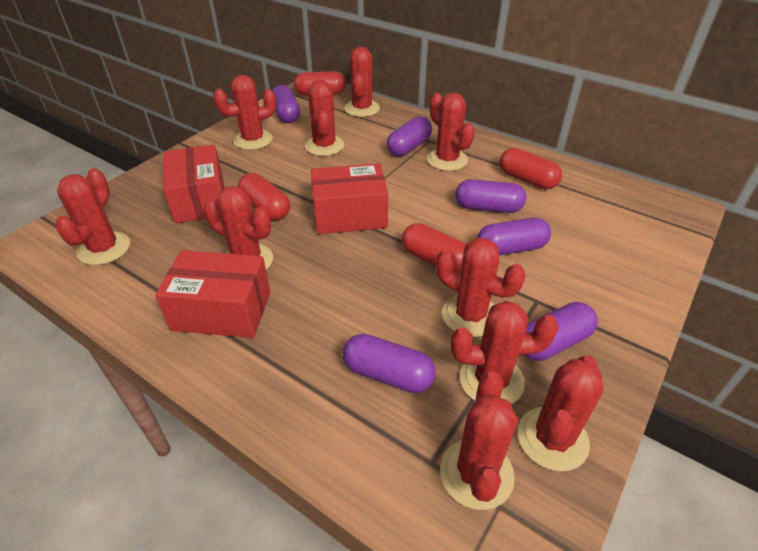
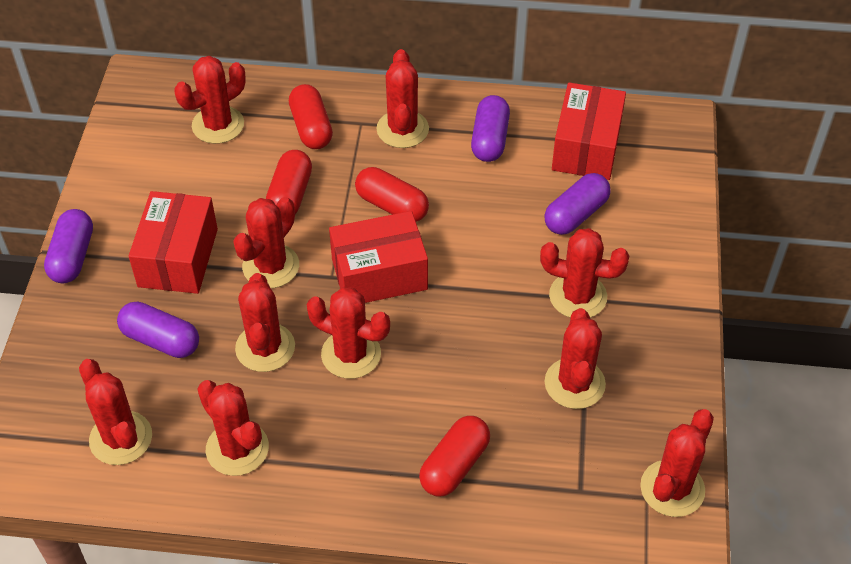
purple capsule: 6 -> 4

